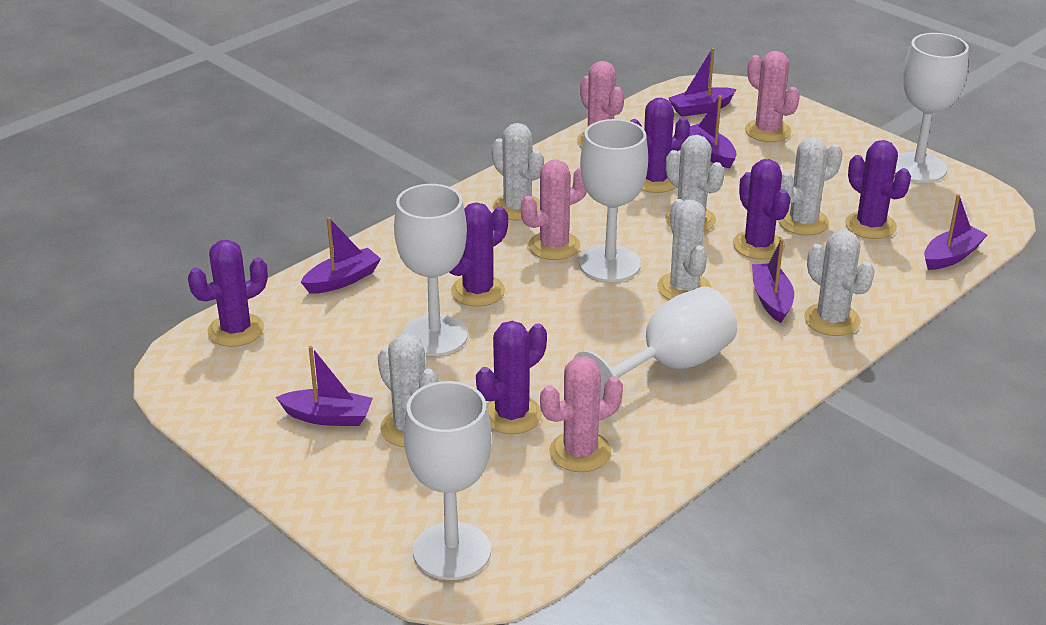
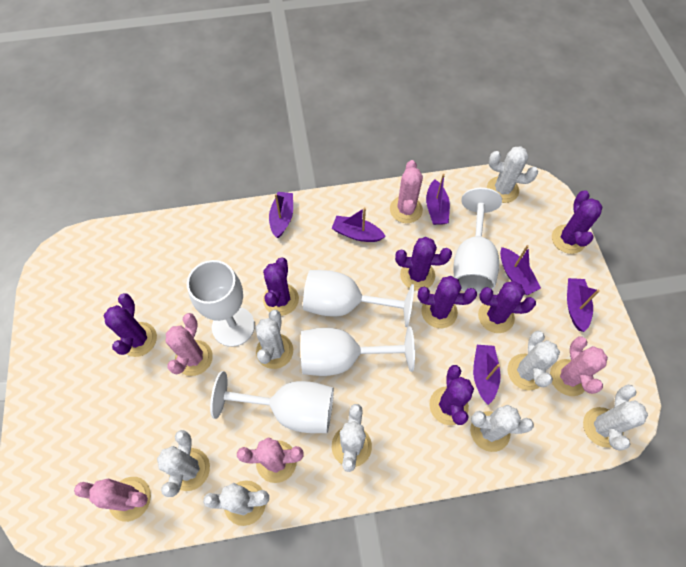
pink cactus: 4 -> 5
purple cactus: 6 -> 7
white cactus: 6 -> 8

